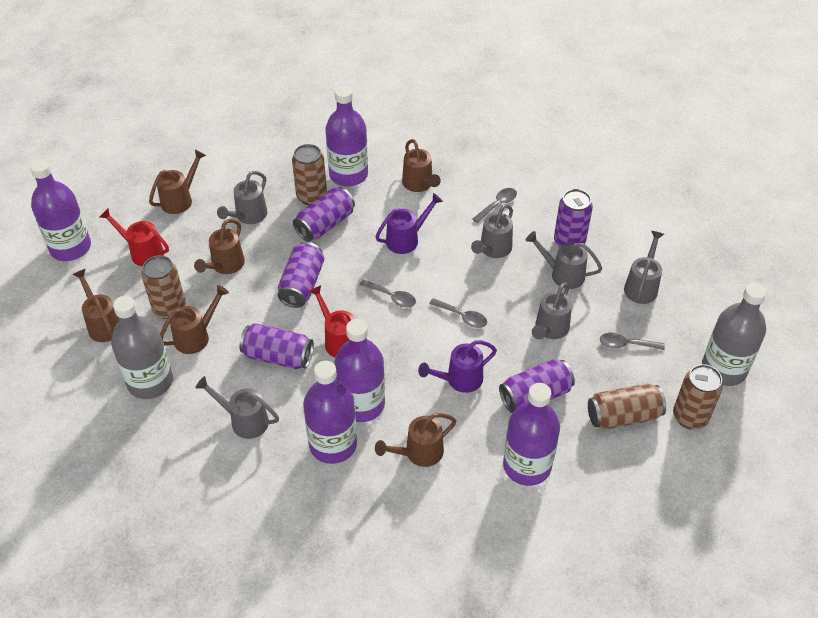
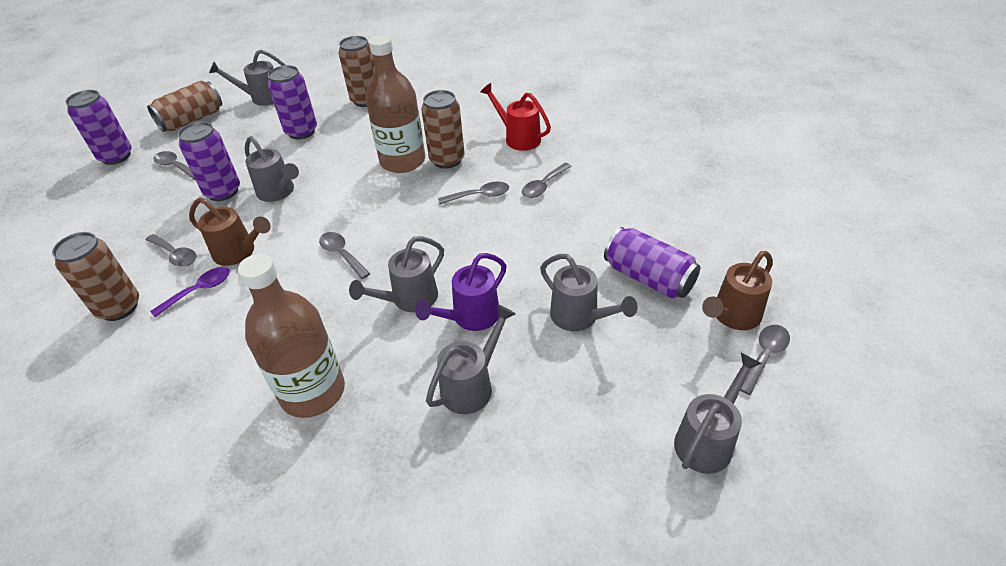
brown bottle: 0 -> 2
brown watering can: 6 -> 2
grey bottle: 2 -> 0
grey spoon: 4 -> 6
purple bottle: 5 -> 0
purple can: 5 -> 4
purple spoon: 0 -> 1
purple watering can: 2 -> 1
red watering can: 2 -> 1

